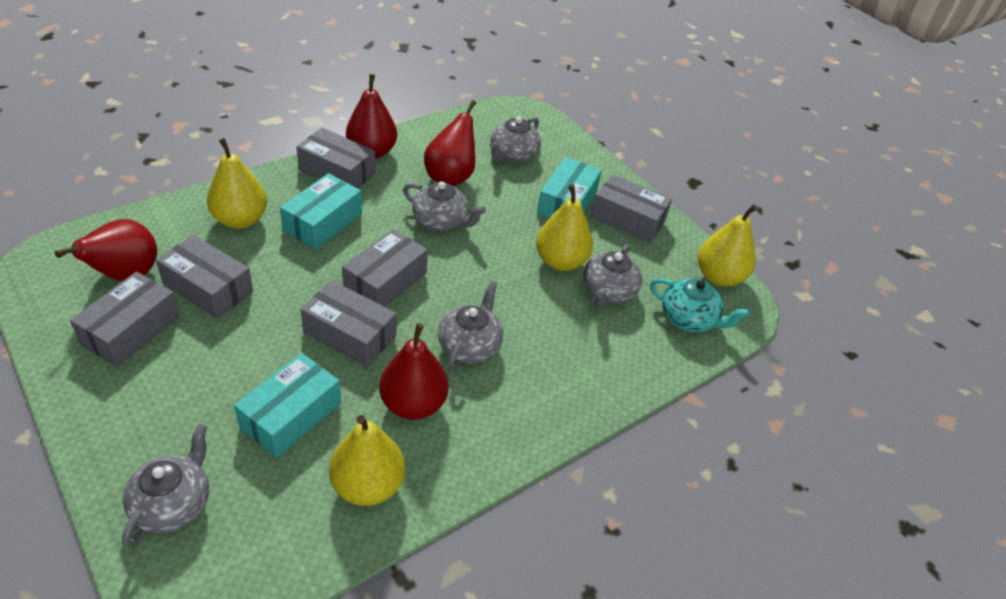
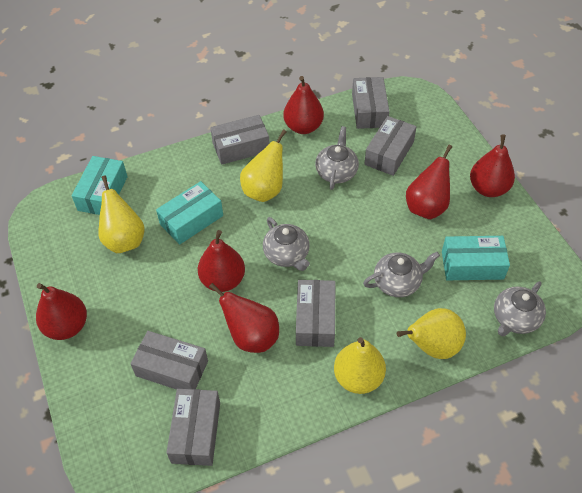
grey teapot: 5 -> 4
red pear: 4 -> 6
turquoise teapot: 1 -> 0

